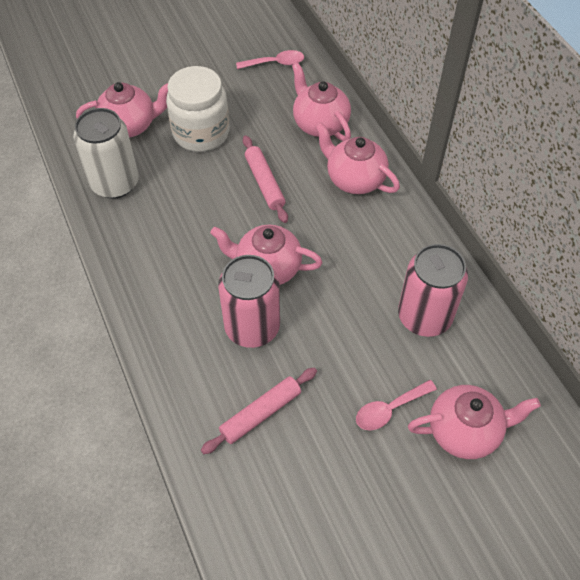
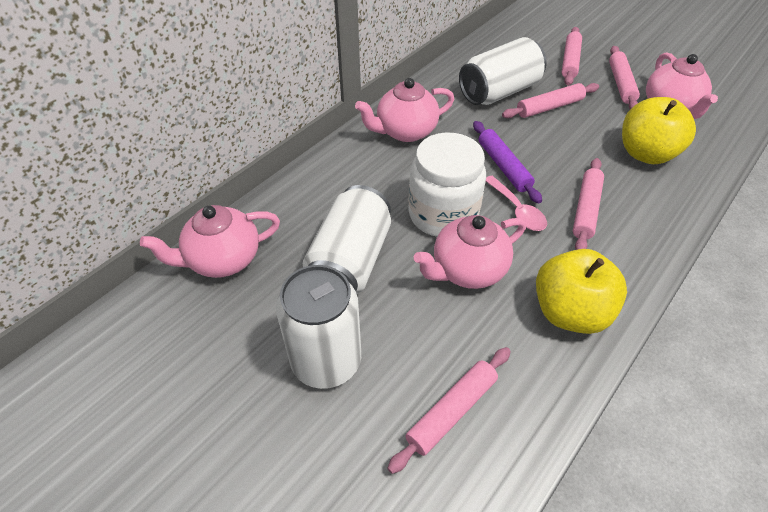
pink can: 2 -> 0
pink rolling pin: 2 -> 5
pink spoon: 2 -> 1
pink teapot: 5 -> 4
purple rolling pin: 0 -> 1
white can: 1 -> 3
yellow apple: 0 -> 2

